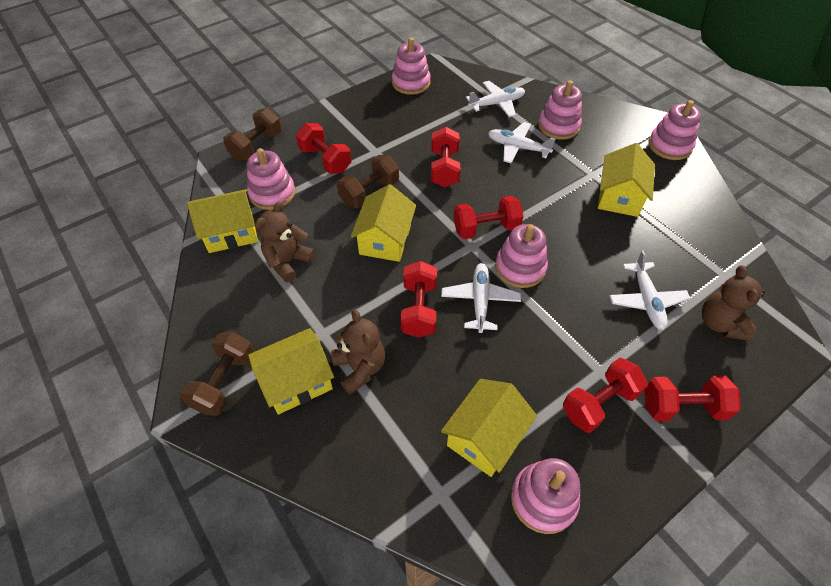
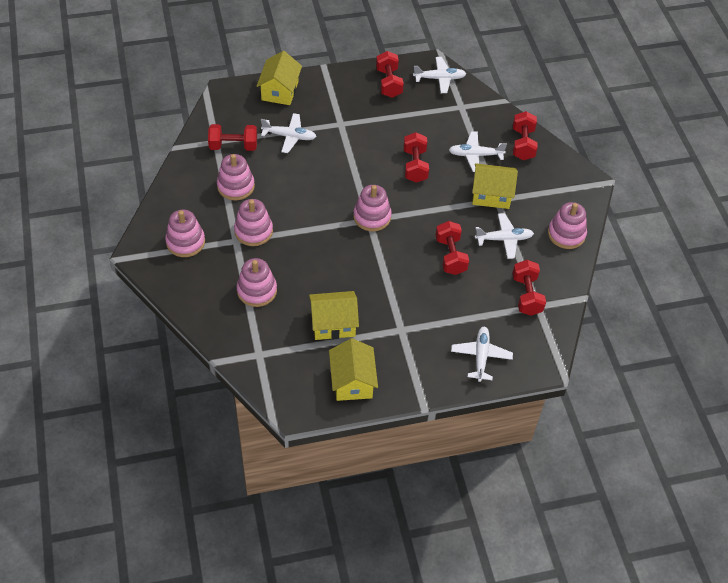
brown dumbbell: 3 -> 0
brown teddy bear: 3 -> 0
white plane: 4 -> 5
yellow house: 5 -> 4

